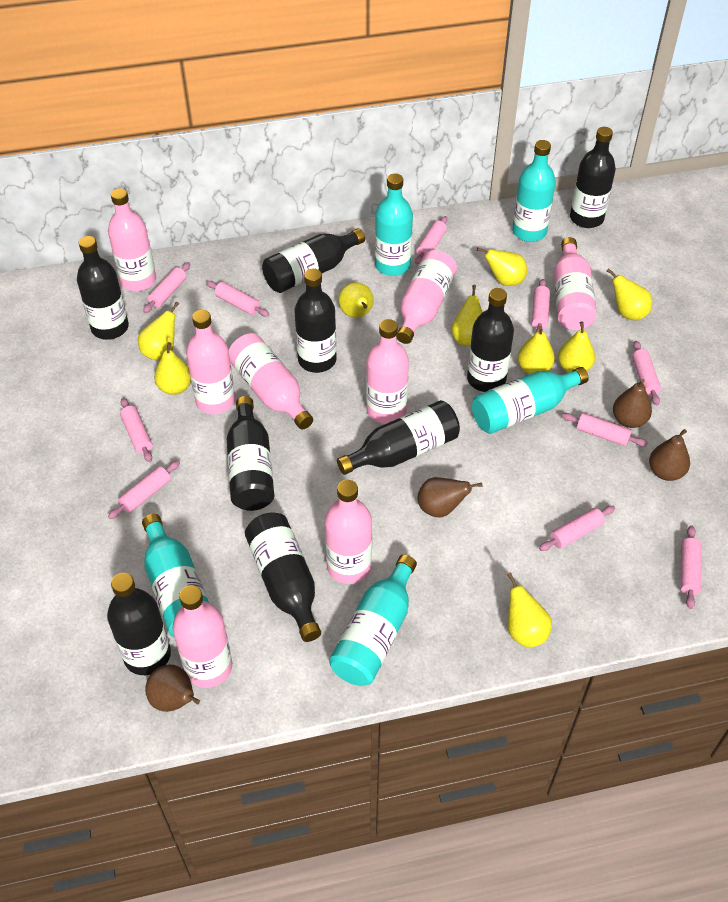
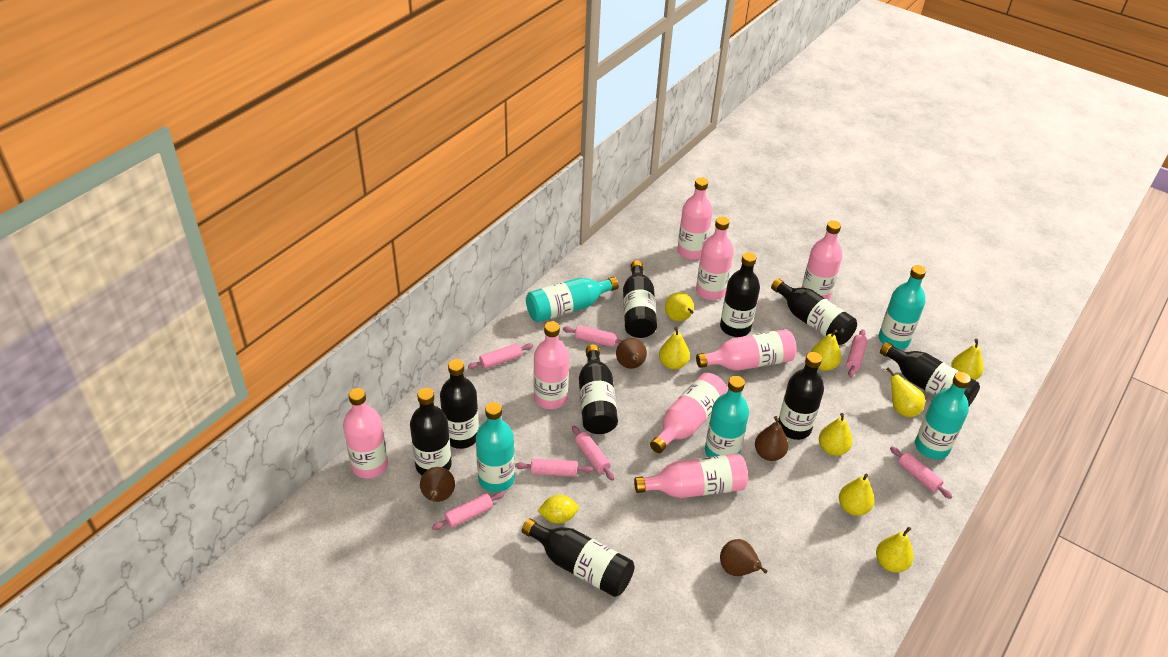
pink rolling pin: 10 -> 7
yellow lemon: 0 -> 1
yellow pear: 9 -> 8

